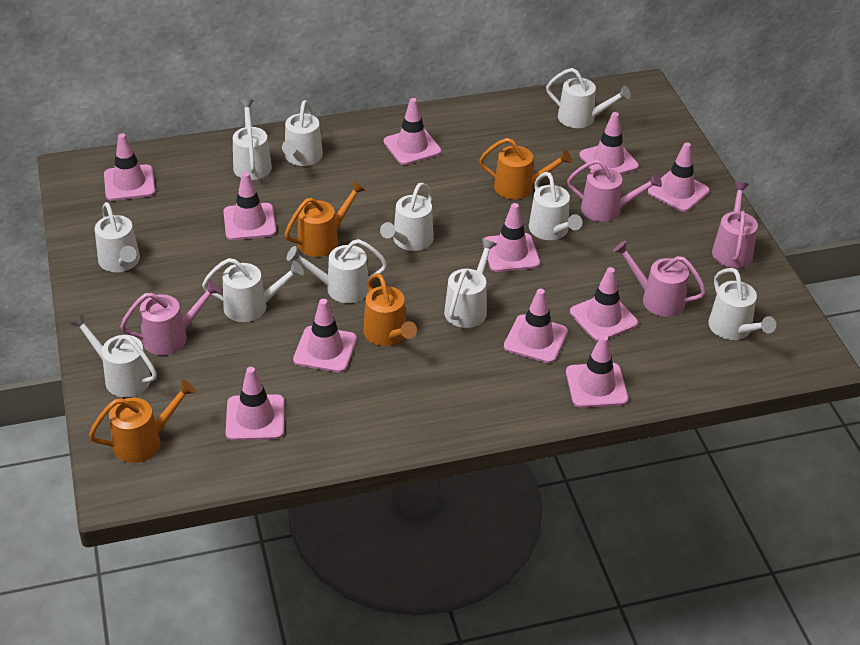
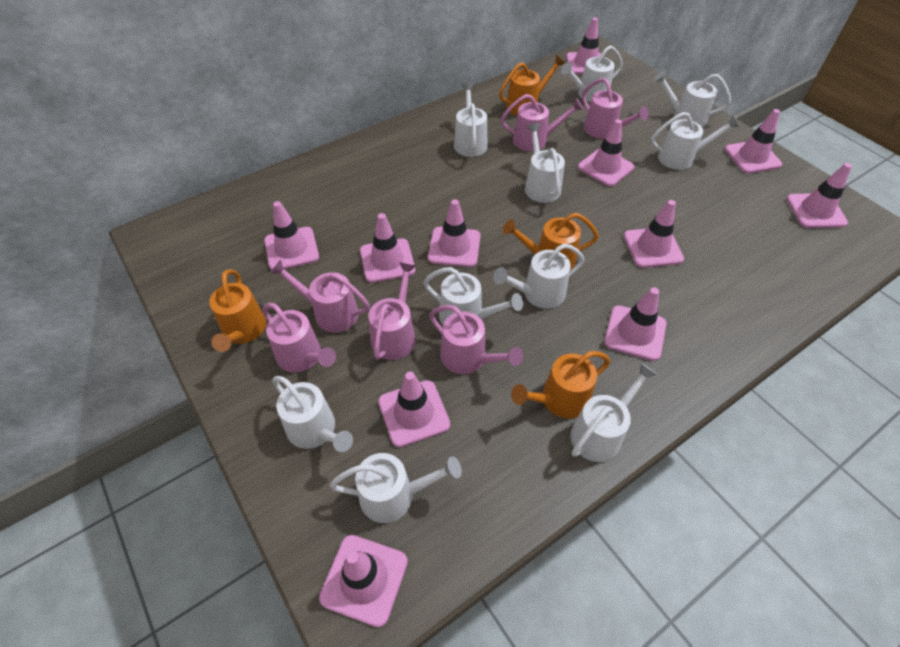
pink watering can: 4 -> 6
white watering can: 11 -> 10

